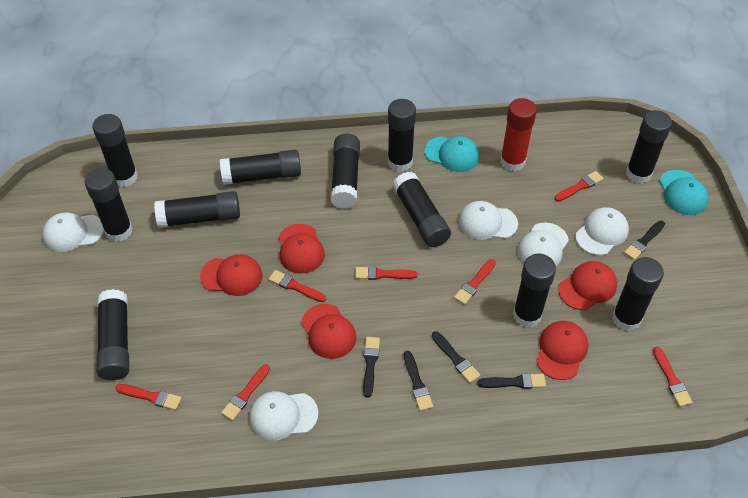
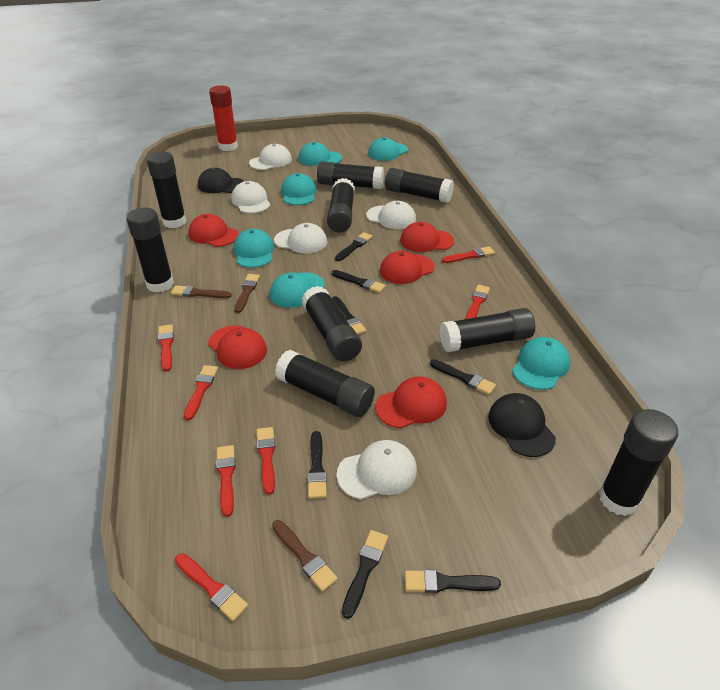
black brush: 5 -> 7
black cap: 0 -> 2
black glue stick: 11 -> 9
brown brush: 0 -> 3
turquoise cap: 2 -> 6

